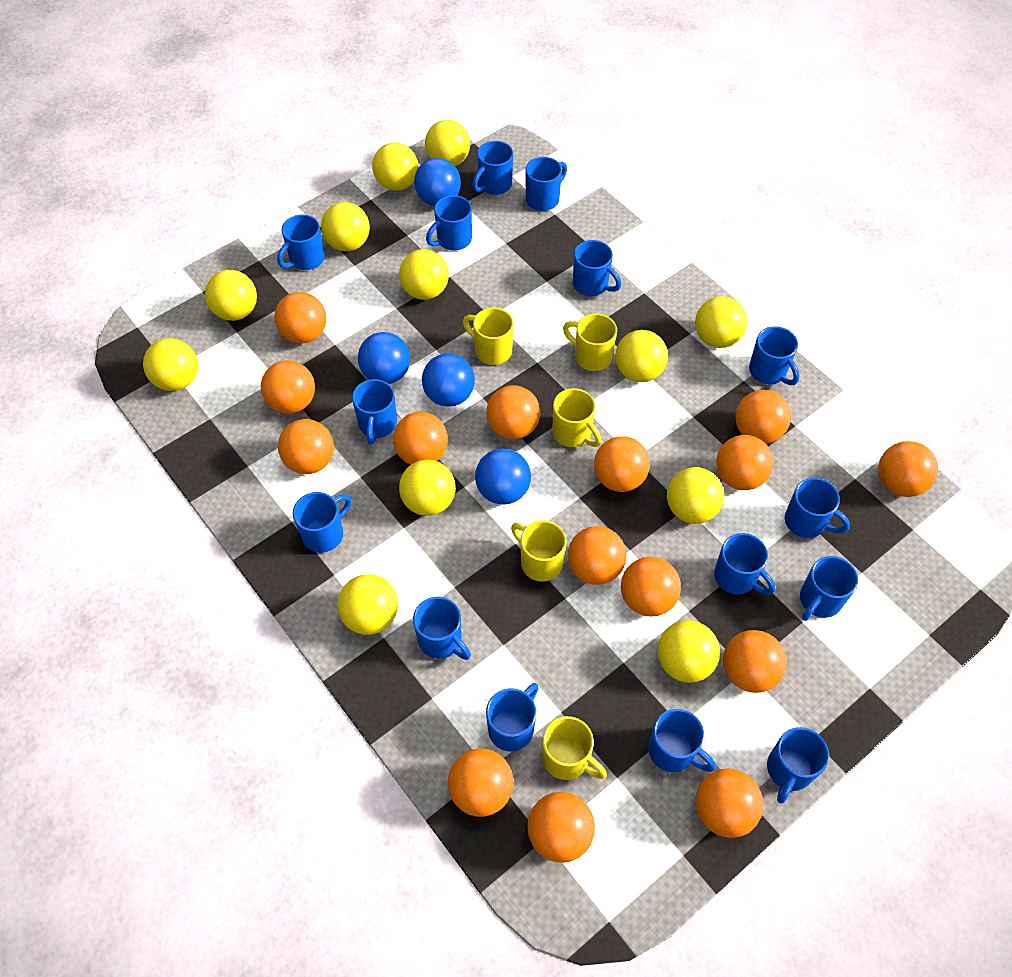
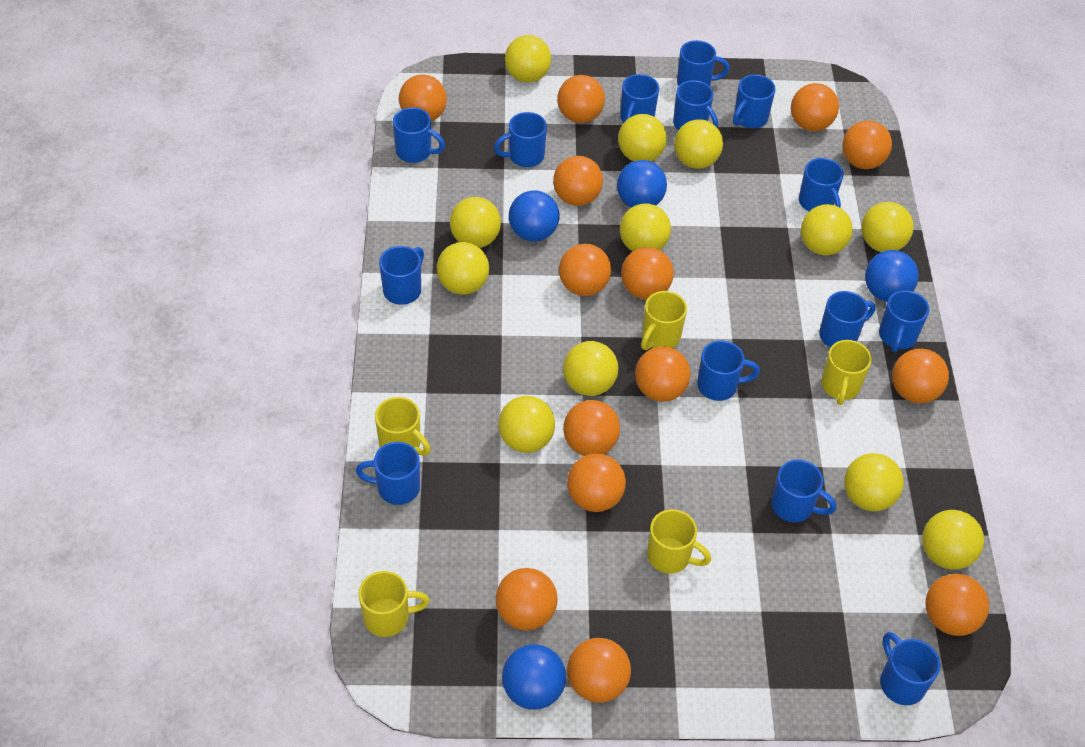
blue mug: 15 -> 14
orange ball: 15 -> 14

